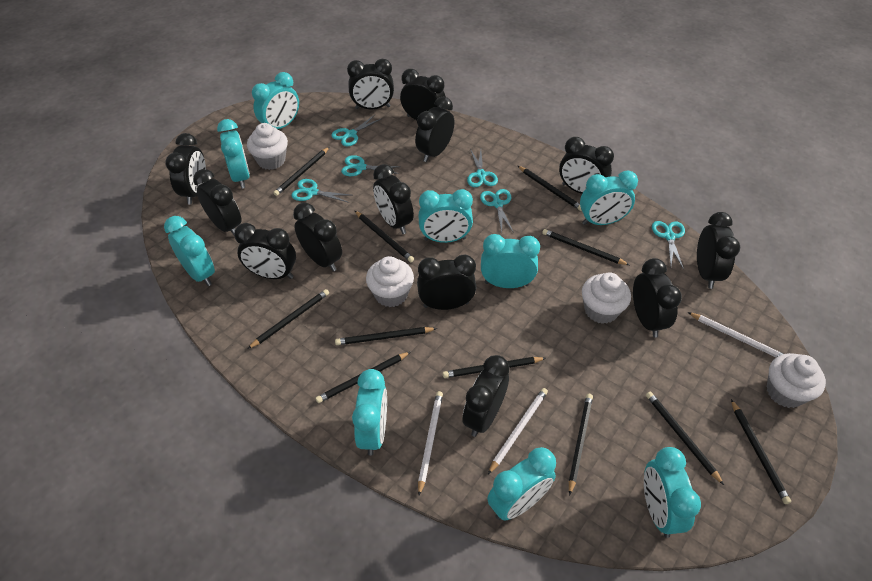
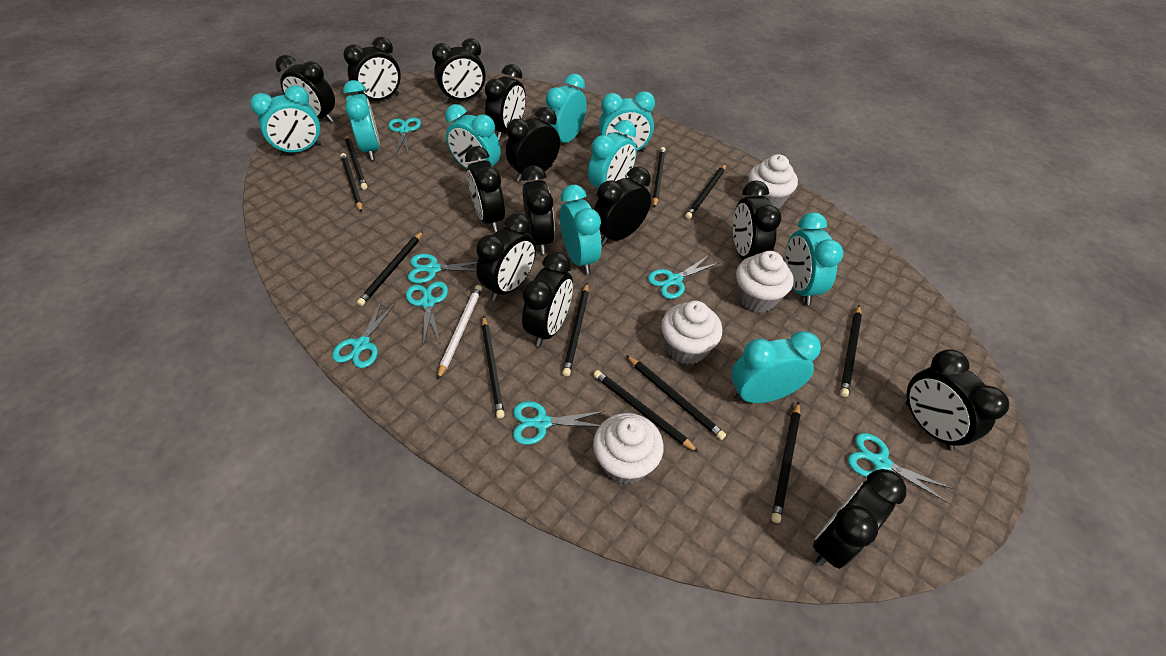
turquoise scissors: 6 -> 7
white pencil: 3 -> 1

